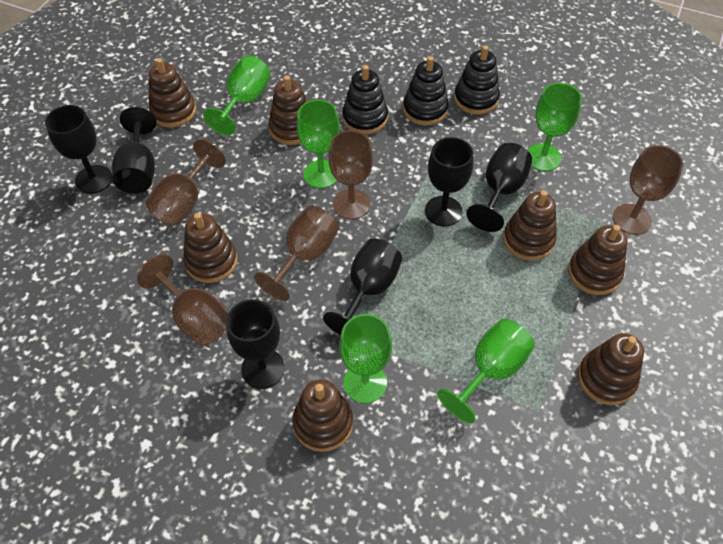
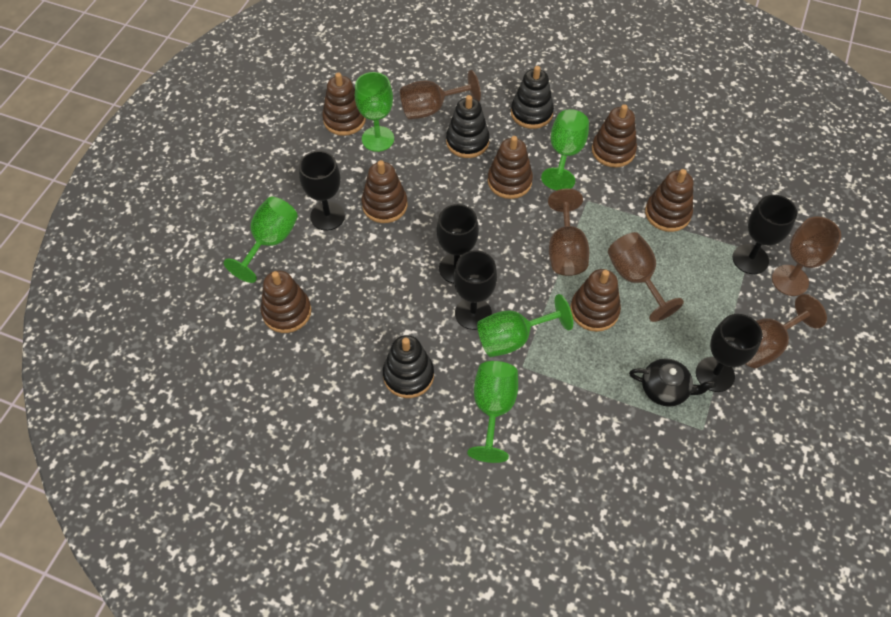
black goblet: 6 -> 5
black teapot: 0 -> 1

